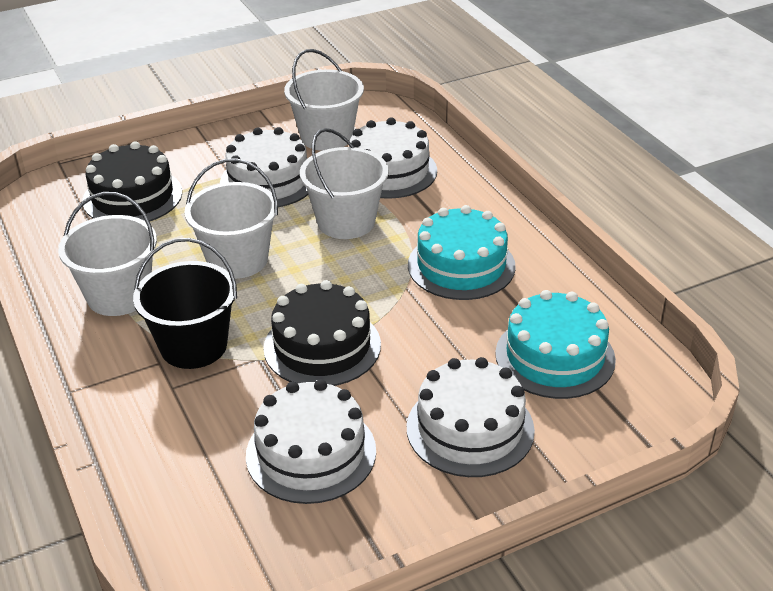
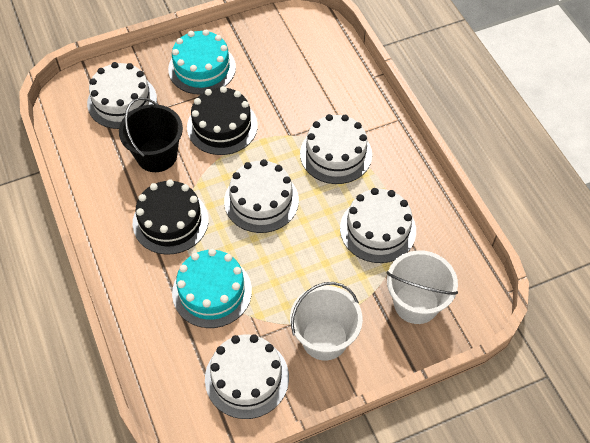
white bucket: 4 -> 2
white cake: 4 -> 5

